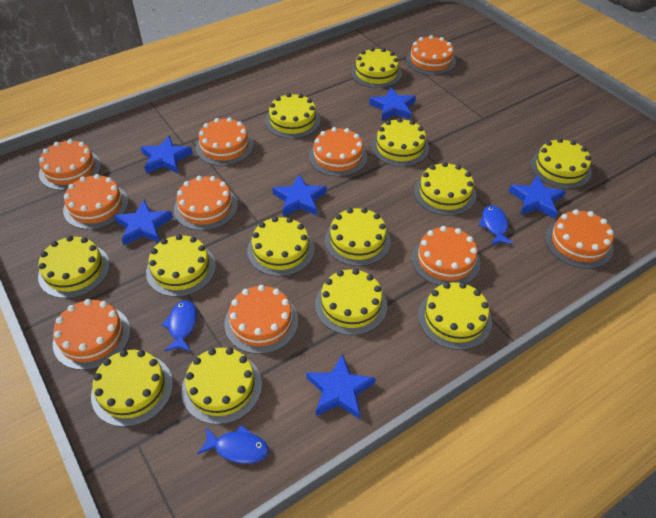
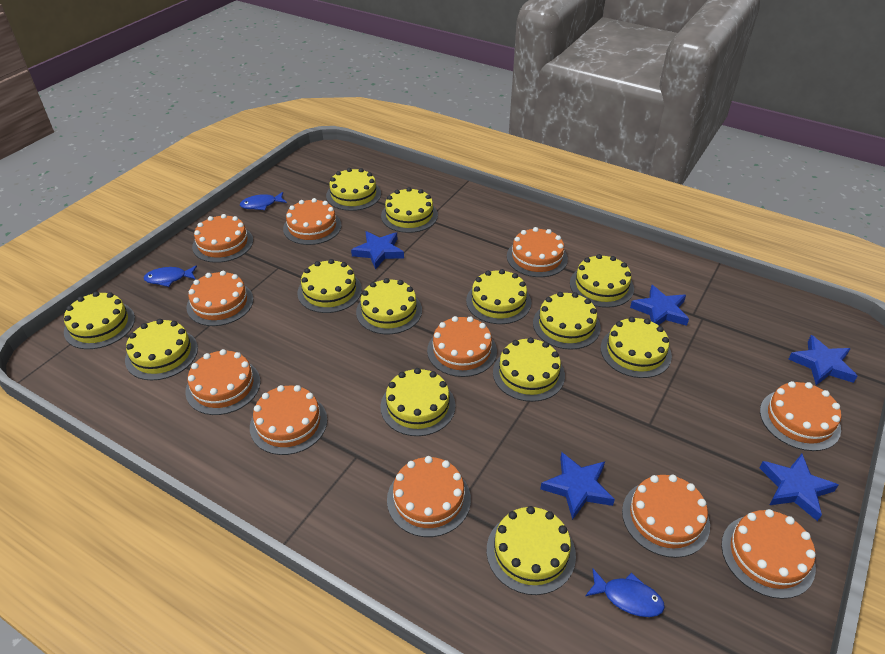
blue star: 6 -> 5
orange cake: 10 -> 11

